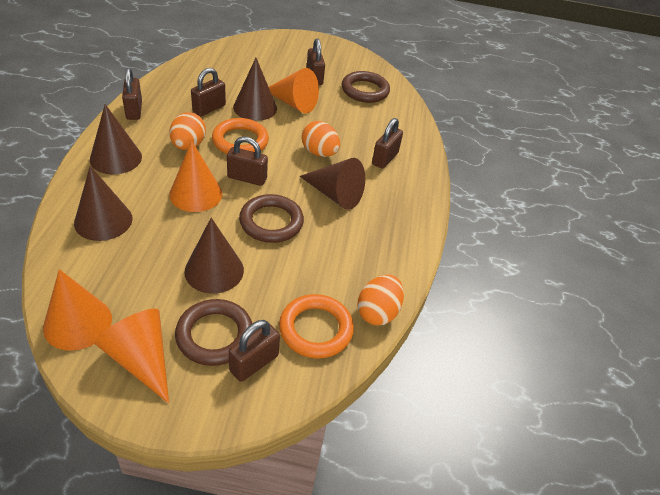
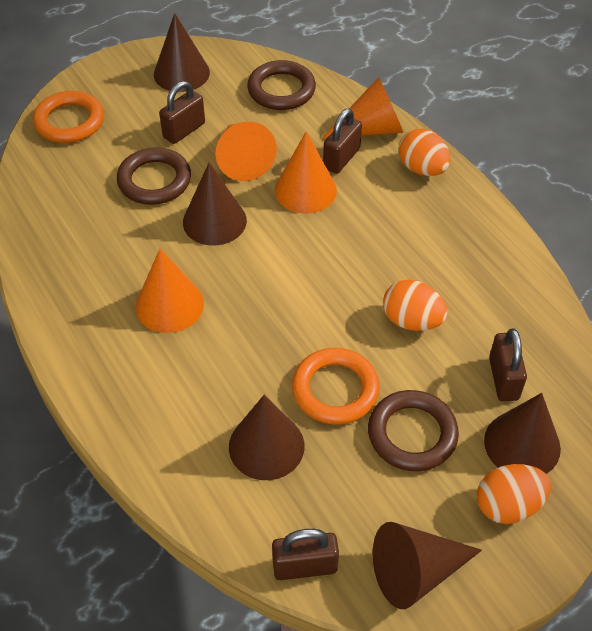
brown padlock: 6 -> 4

